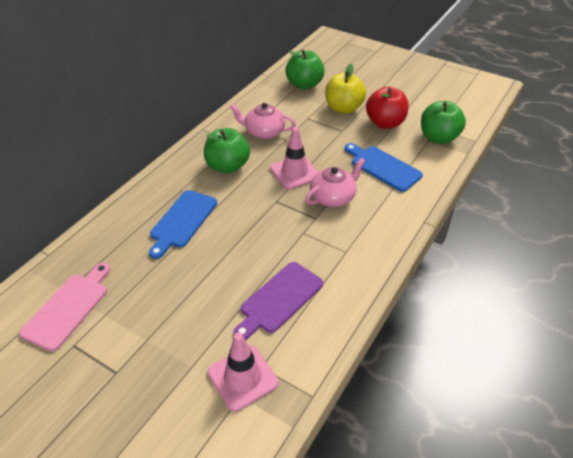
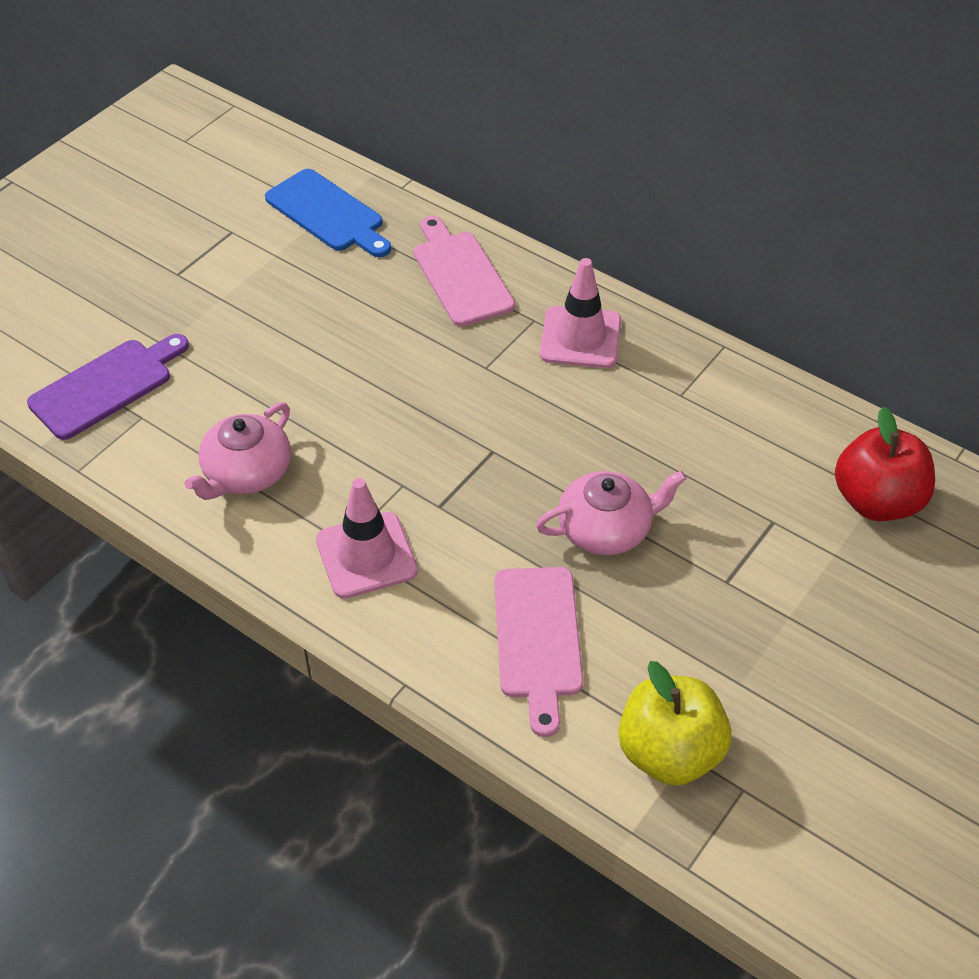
blue cutting board: 2 -> 1
green apple: 3 -> 0
pink cutting board: 1 -> 2

